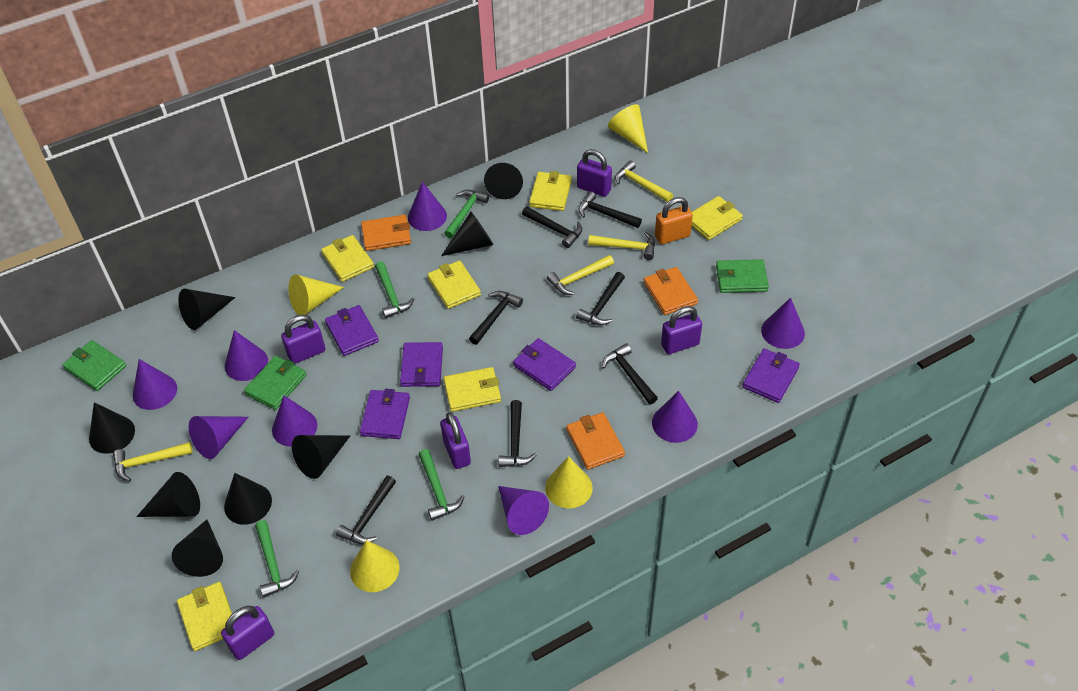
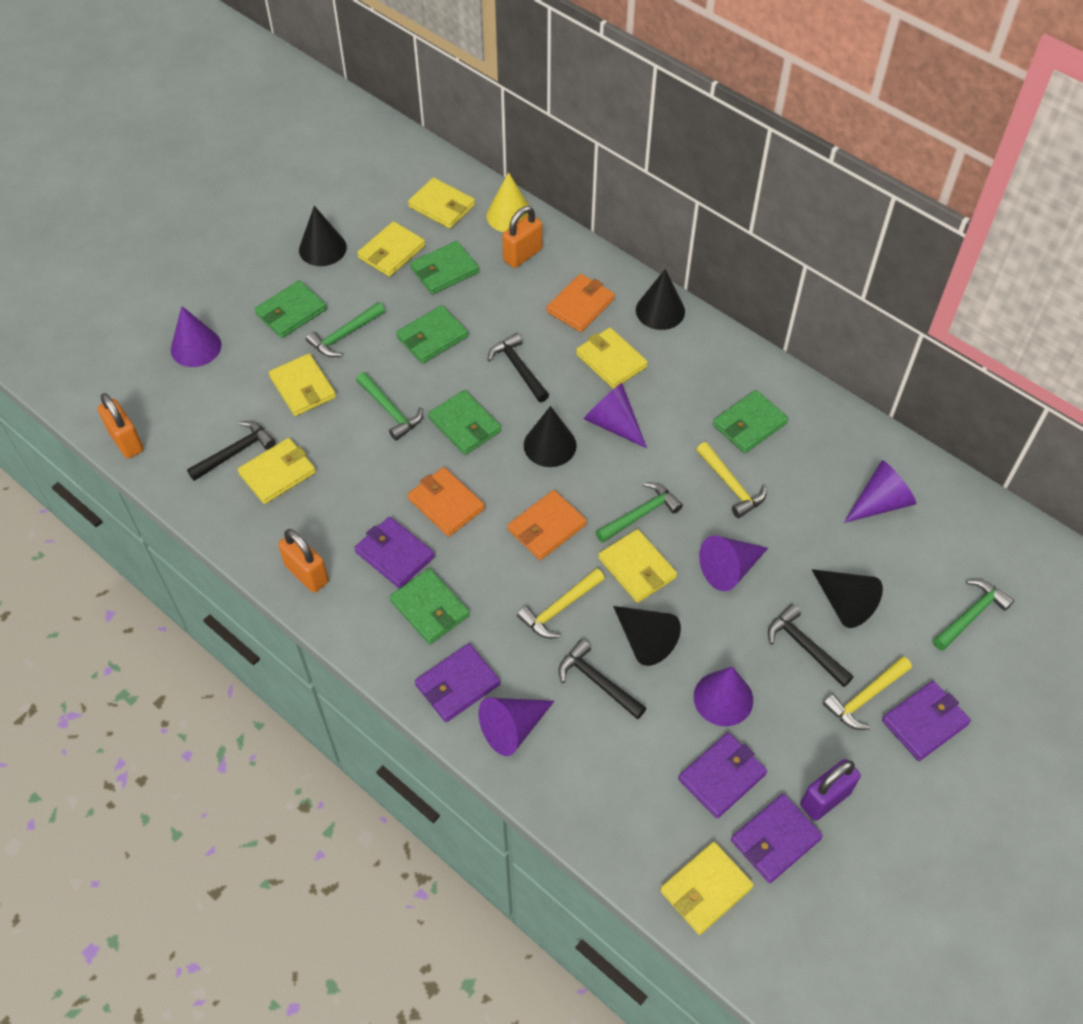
black cone: 8 -> 5
black hammer: 7 -> 4
green wallet: 3 -> 6
orange padlock: 1 -> 3
purple cone: 8 -> 6
purple padlock: 5 -> 1
yellow cone: 4 -> 1
yellow hammer: 4 -> 3
yellow wallet: 6 -> 7

